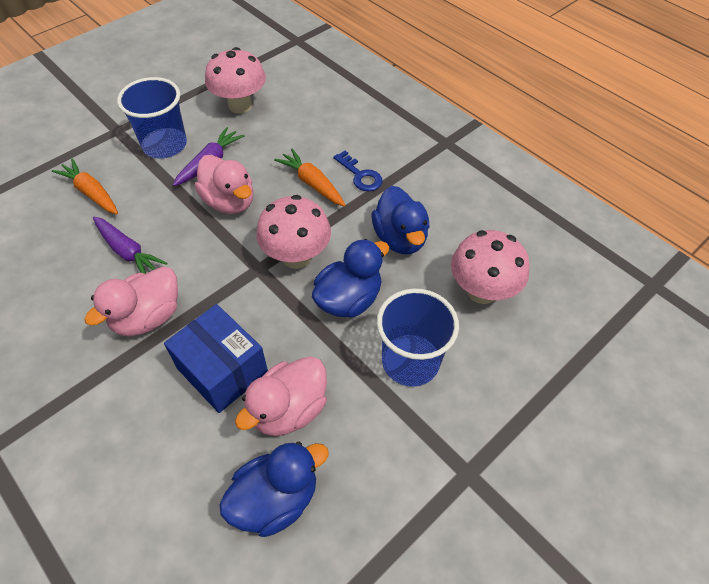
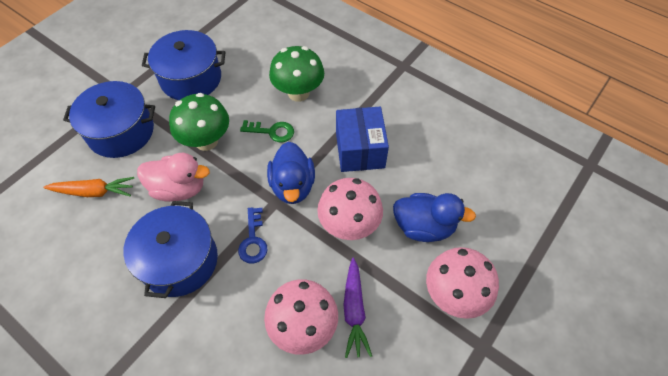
blue cup: 2 -> 0
blue duck: 3 -> 2
blue pot: 0 -> 3
green key: 0 -> 1
green mushroom: 0 -> 2
orange carrot: 2 -> 1
pink duck: 3 -> 1
purple carrot: 2 -> 1

